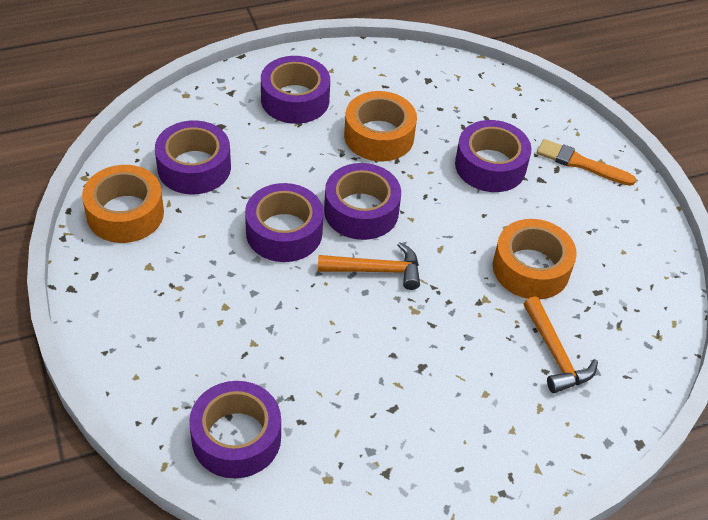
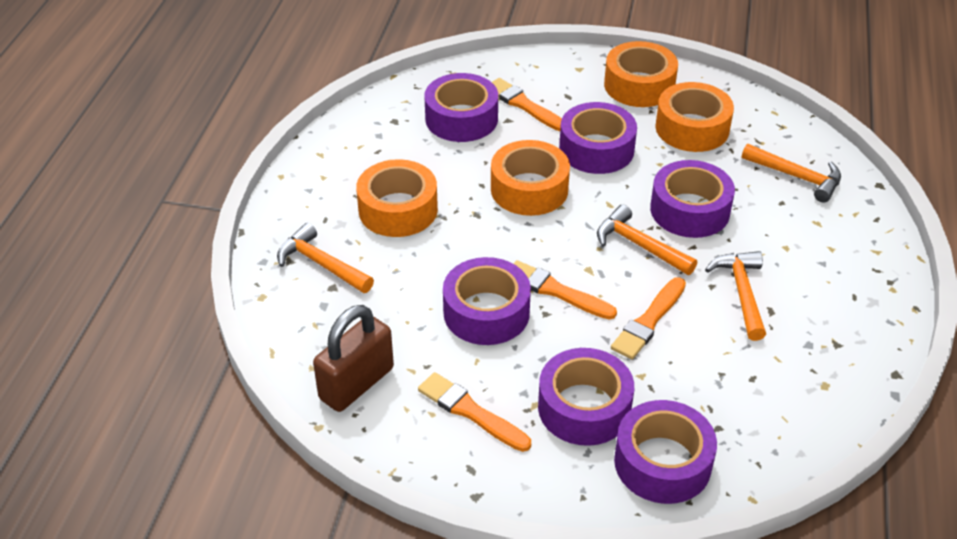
brown padlock: 0 -> 1
orange brush: 1 -> 4
orange hammer: 2 -> 4
orange tape: 3 -> 4

